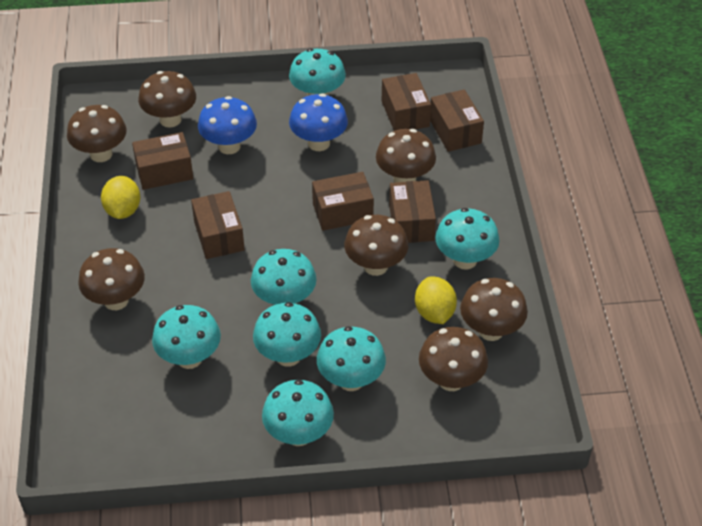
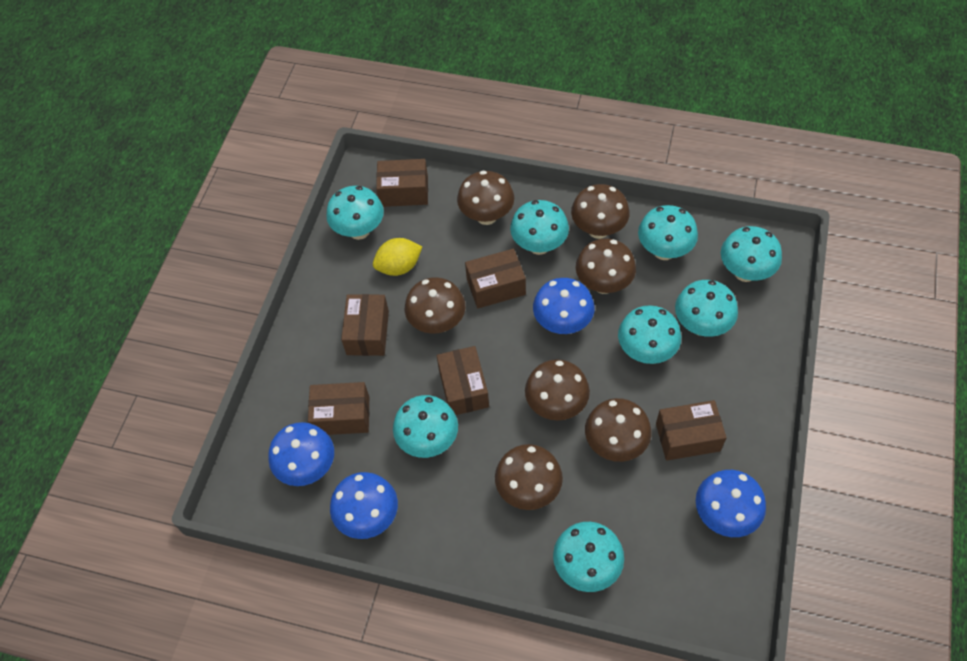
blue mushroom: 2 -> 4
turquoise mushroom: 7 -> 8
yellow lemon: 2 -> 1

